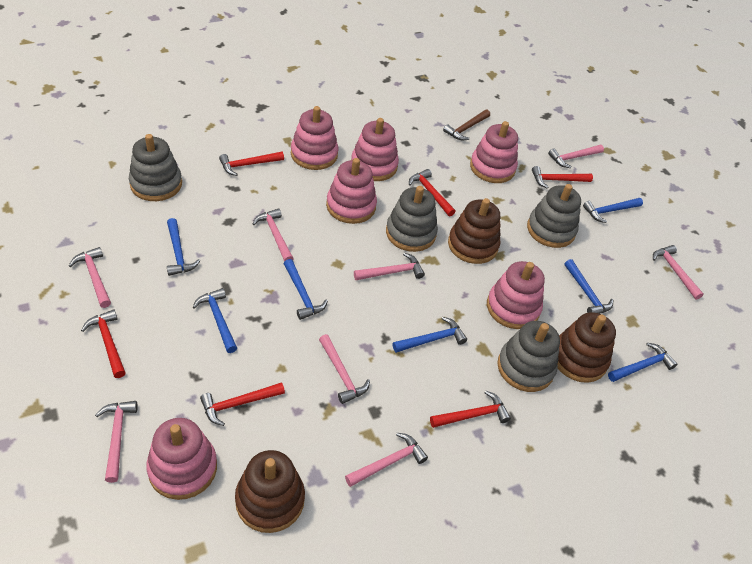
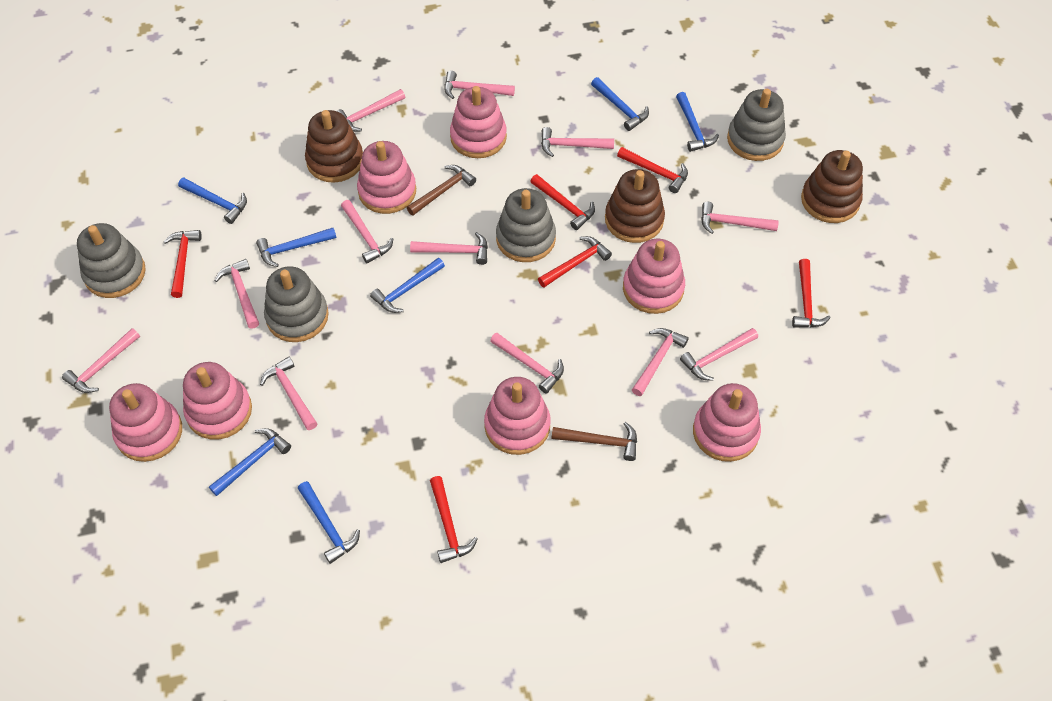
brown hammer: 1 -> 2
pink hammer: 8 -> 12
pink stacking toy: 6 -> 7

